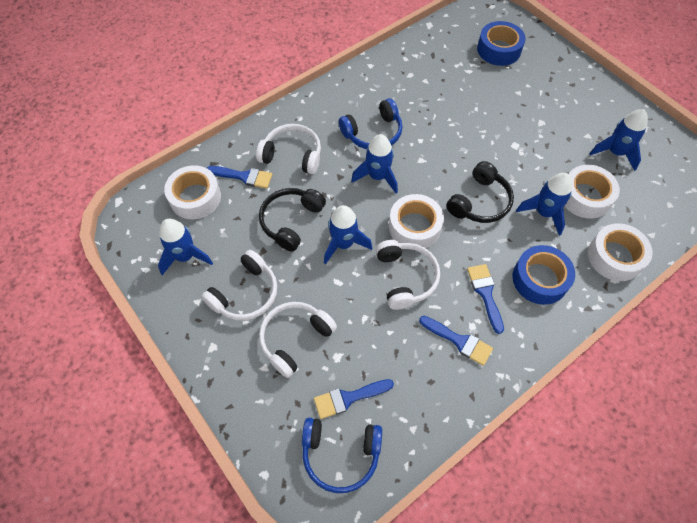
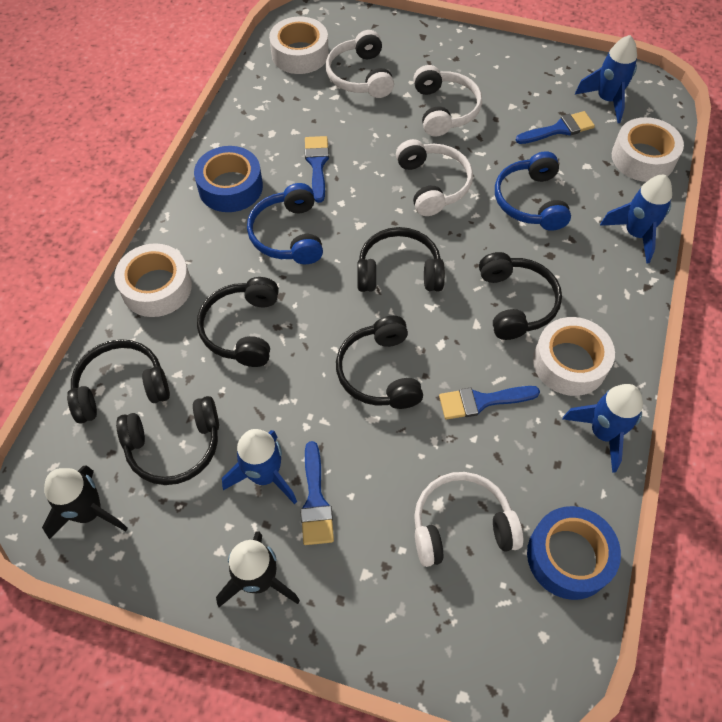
black headphones: 2 -> 6
black rocket: 0 -> 2
blue rocket: 5 -> 4

